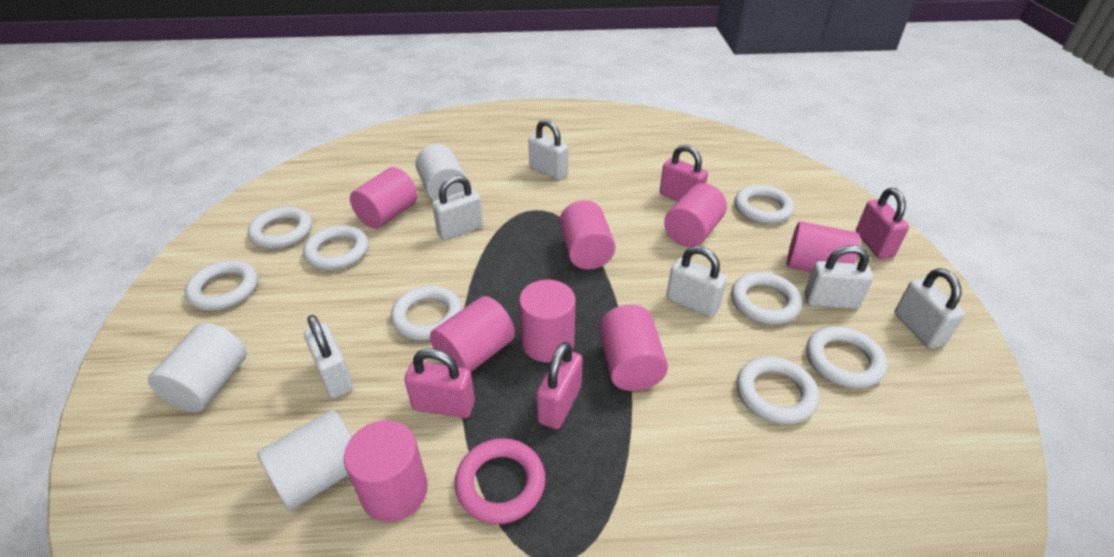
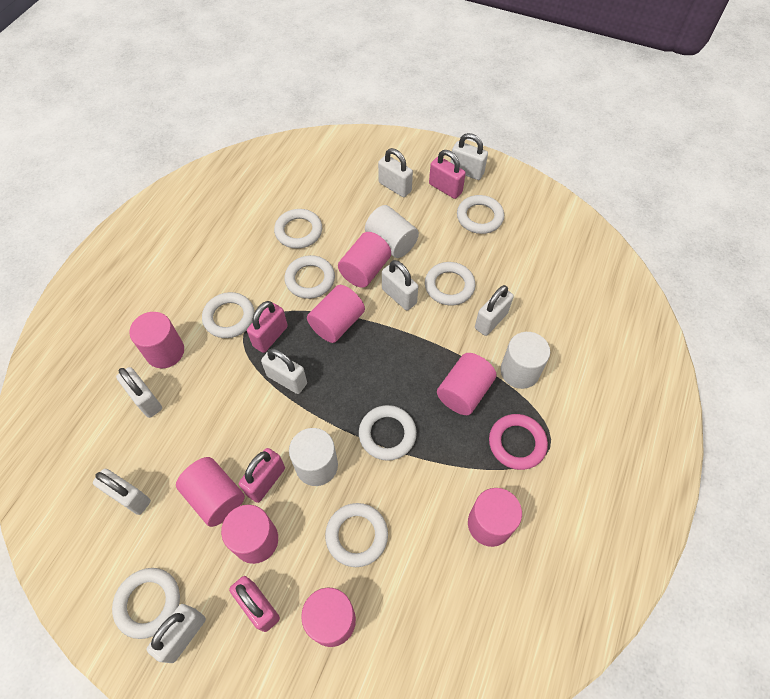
white padlock: 6 -> 8

